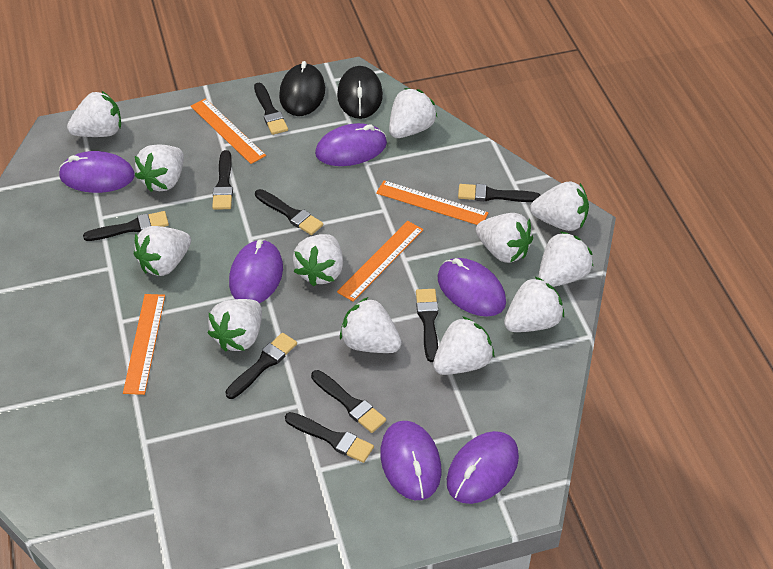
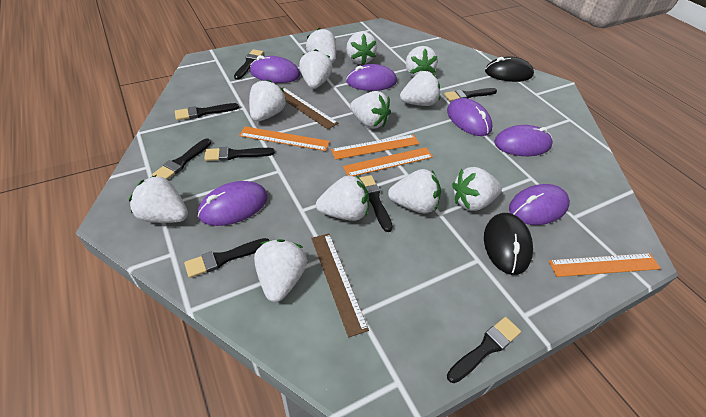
black brush: 9 -> 8
brown ruler: 0 -> 2

